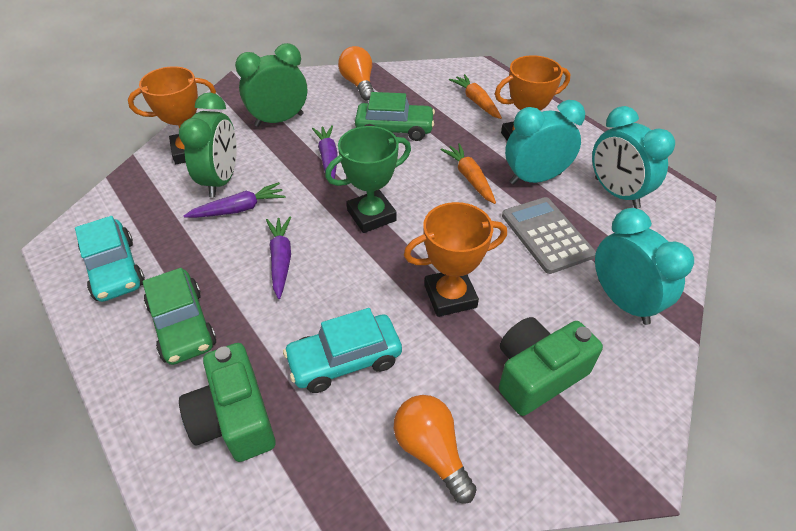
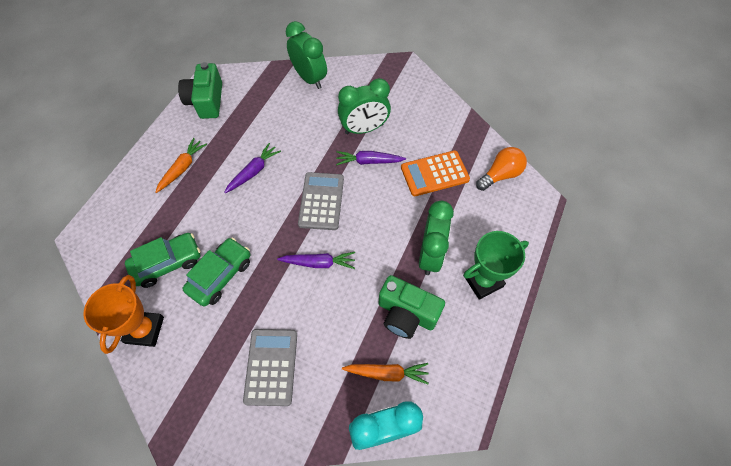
green clock: 2 -> 3
grey calculator: 1 -> 2
orange calculator: 0 -> 1
orange light bulb: 2 -> 1
orange trophy: 3 -> 1
turquoise car: 2 -> 0
turquoise clock: 3 -> 1

